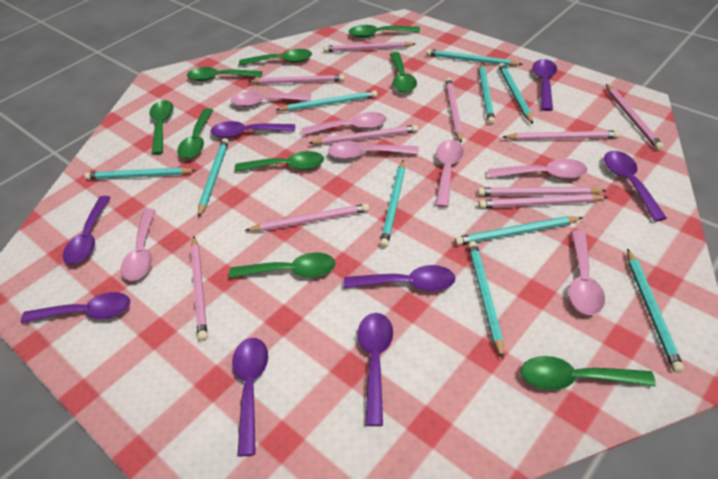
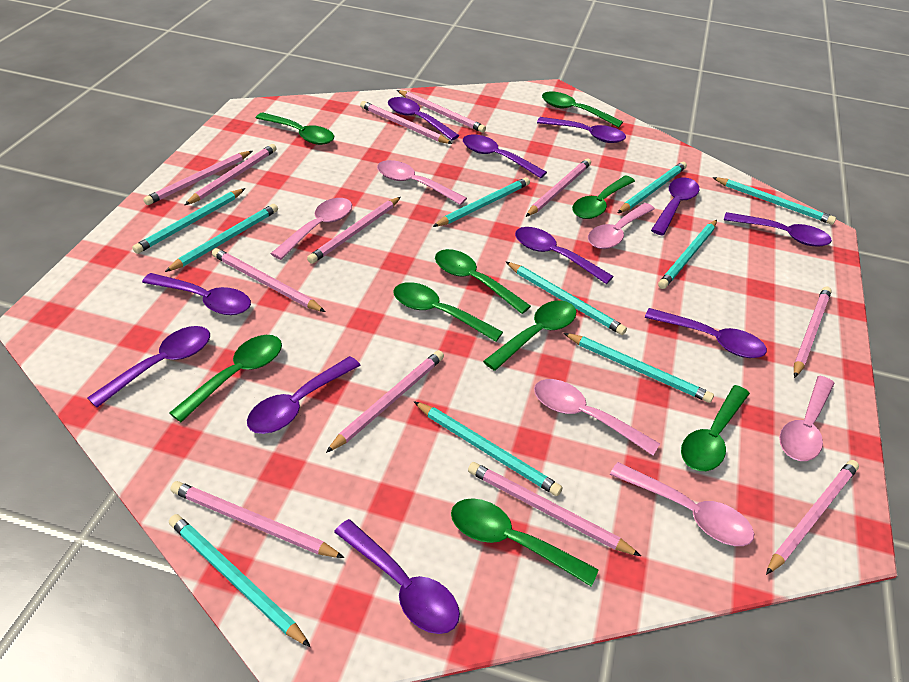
pink pencil: 10 -> 12
pink spoon: 7 -> 6
purple spoon: 8 -> 11

